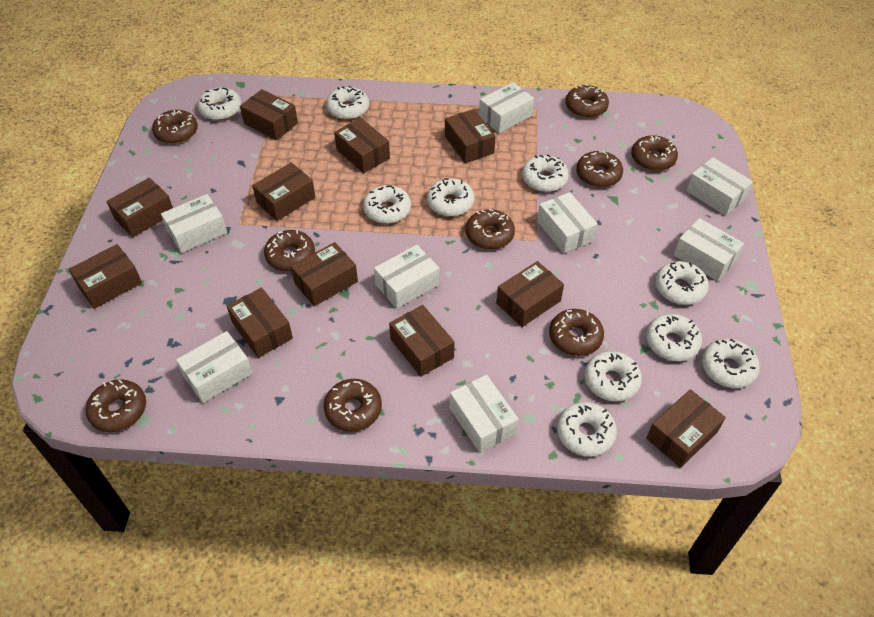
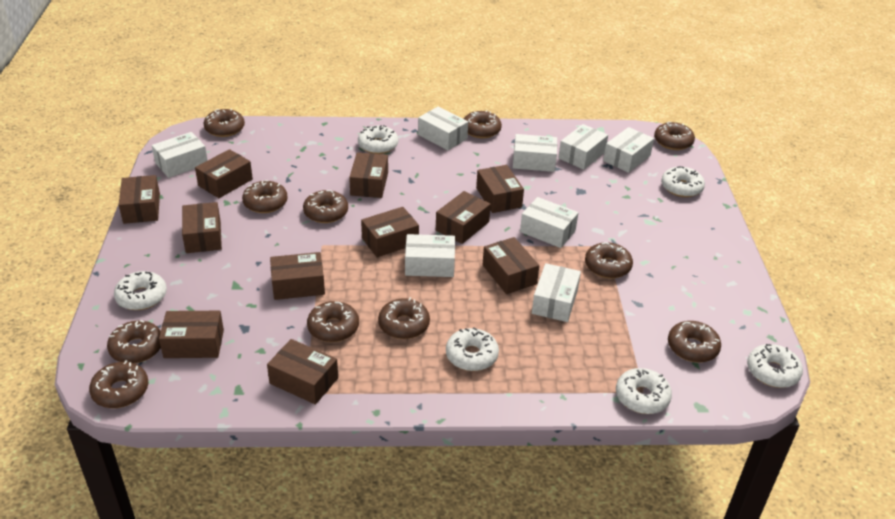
brown donut: 9 -> 11
white donut: 10 -> 6

